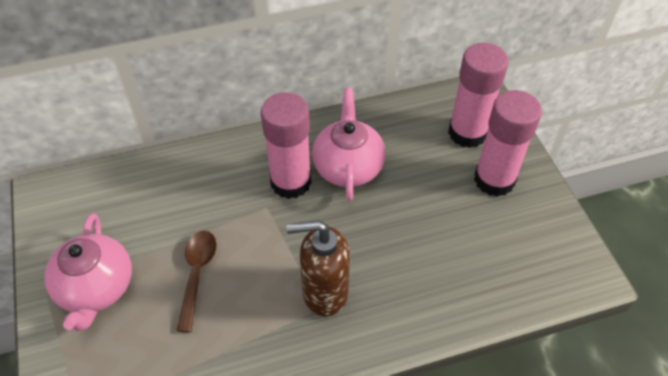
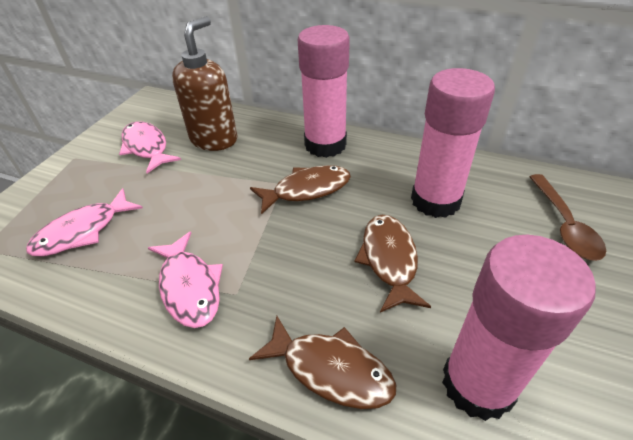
brown fish: 0 -> 3
pink fish: 0 -> 3
pink teapot: 2 -> 0

